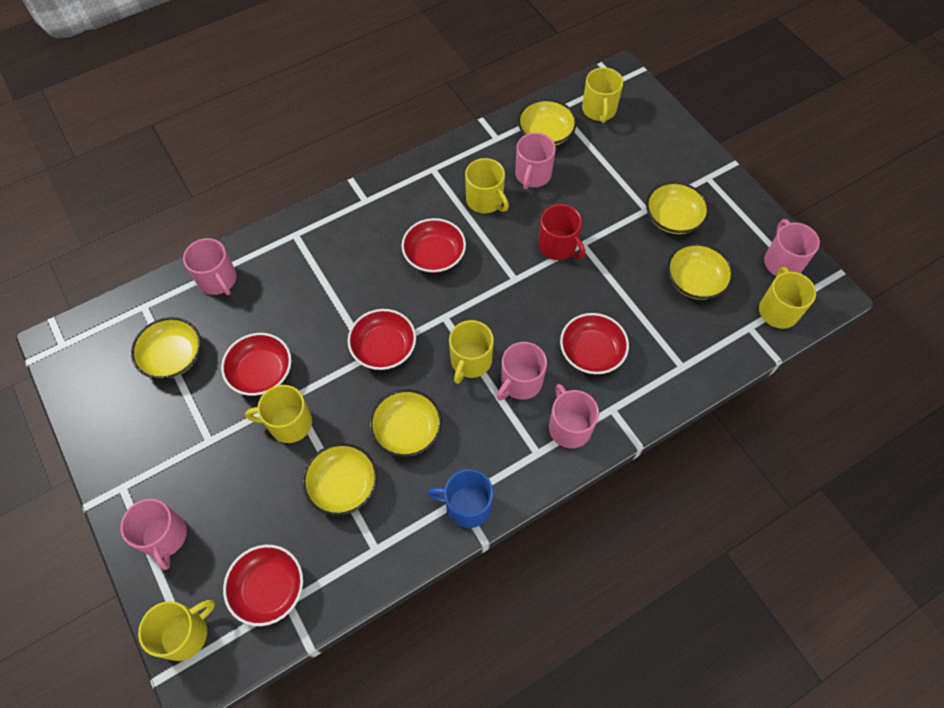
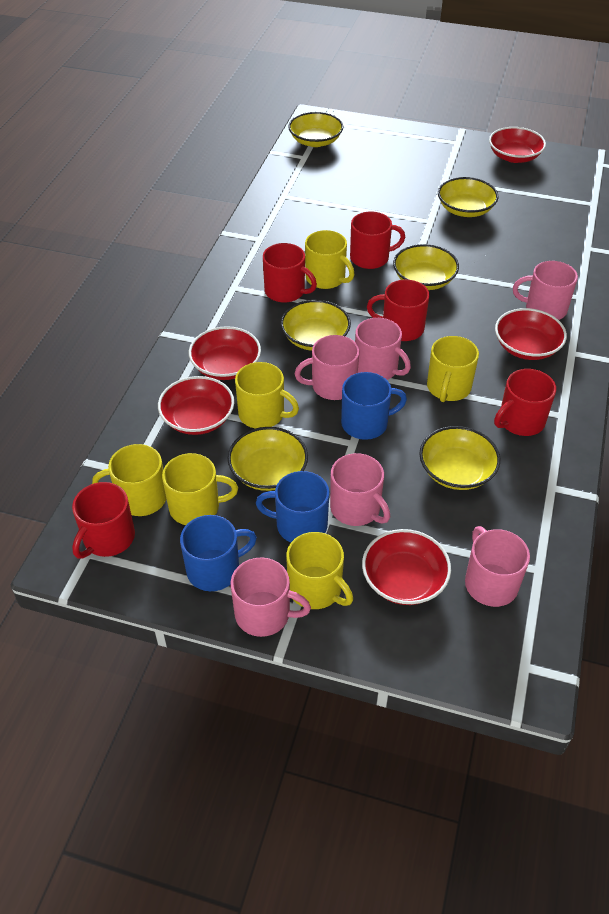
blue mug: 1 -> 3
red mug: 1 -> 5

